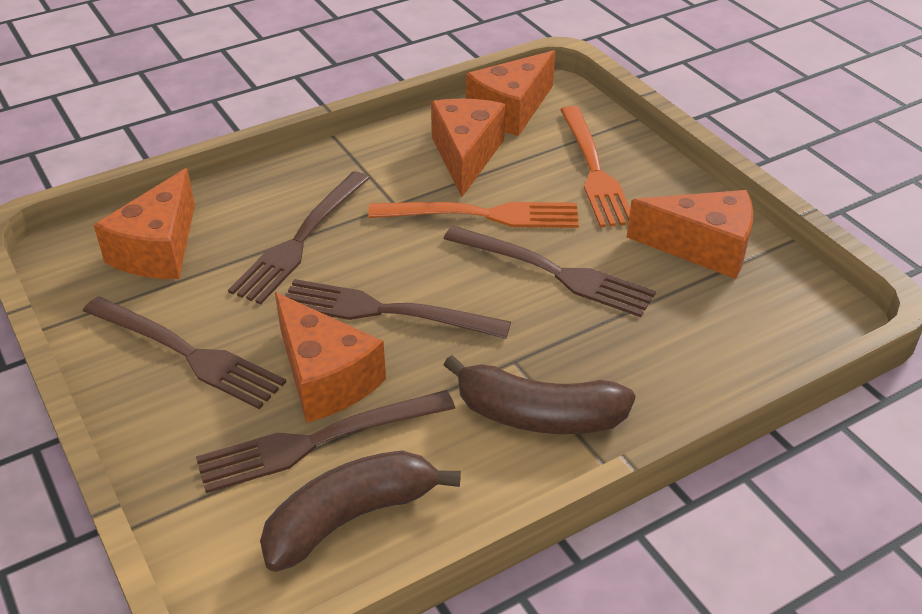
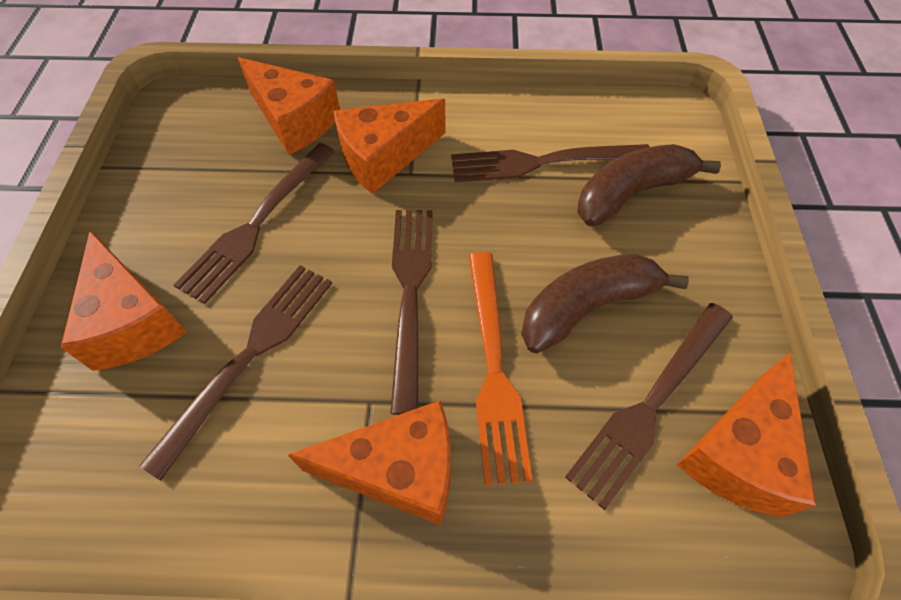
orange fork: 2 -> 1

